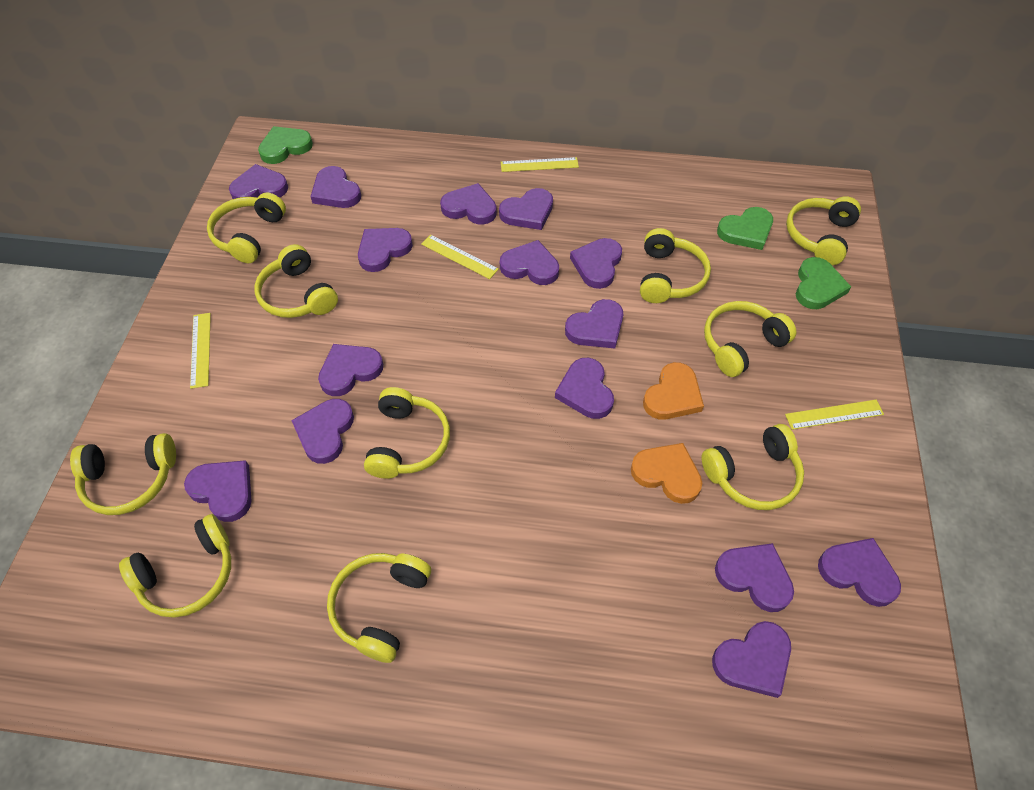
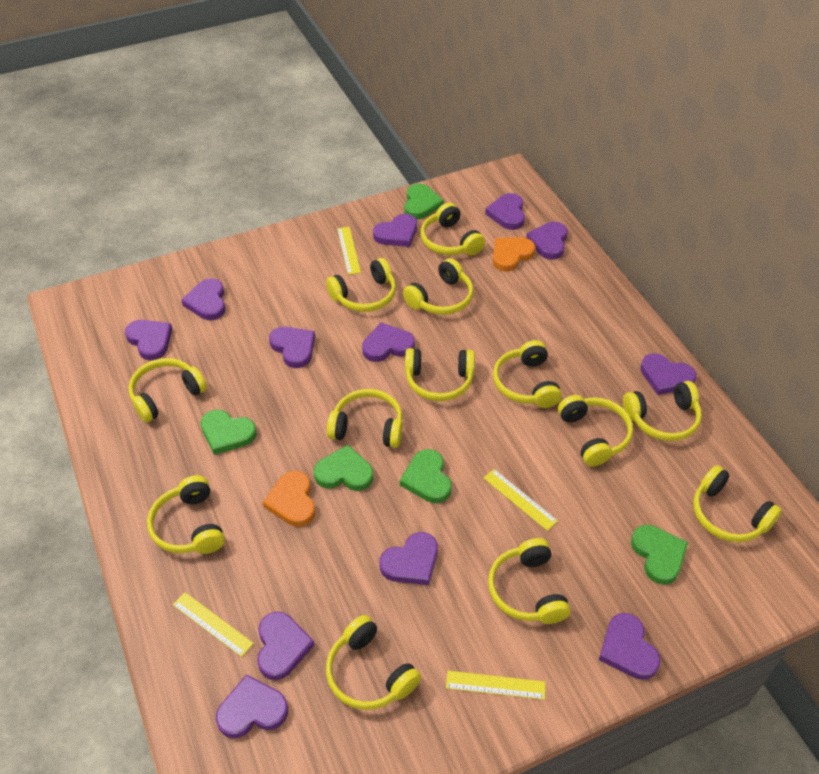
green heart: 3 -> 5
purple heart: 15 -> 12
yellow headphones: 10 -> 13

